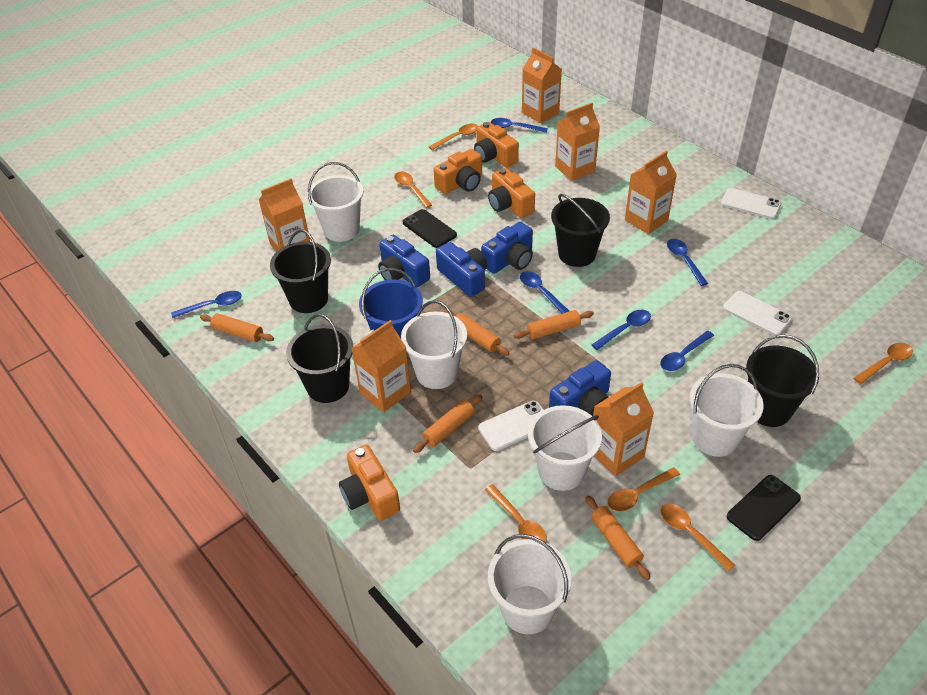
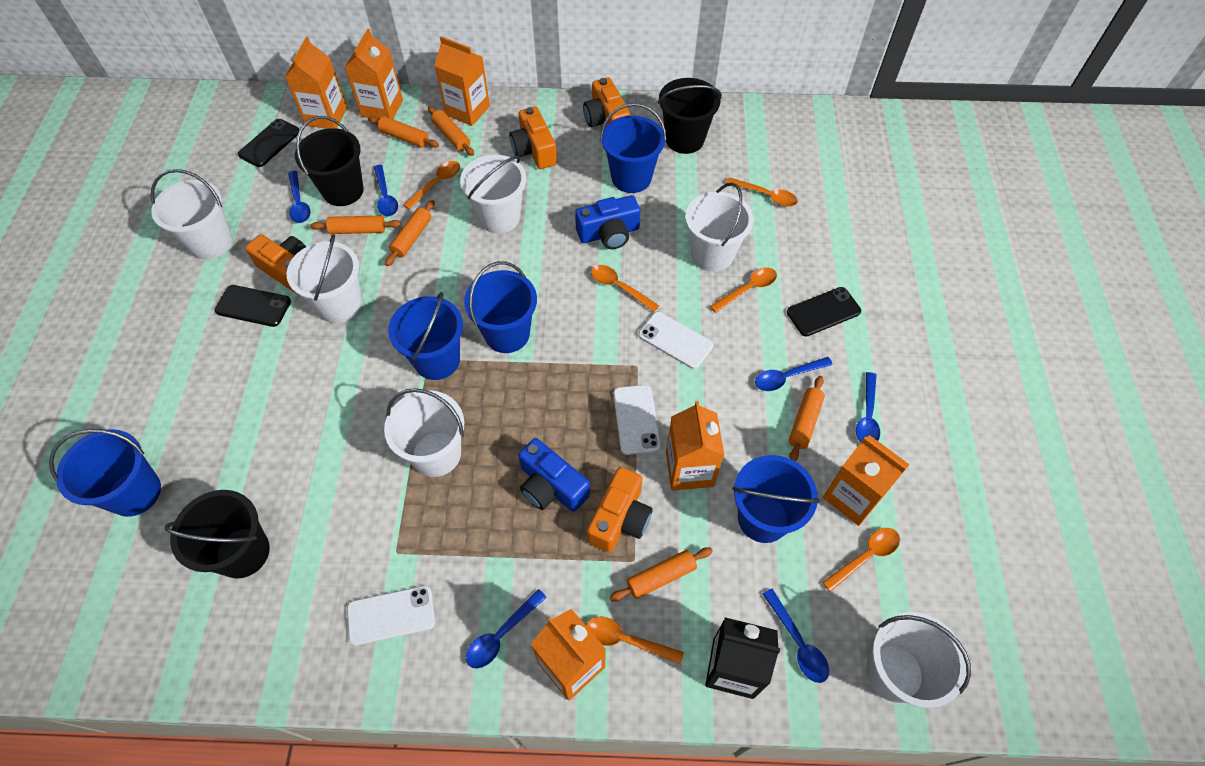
black bucket: 4 -> 3
black carton: 0 -> 1
black phone: 2 -> 3
blue bucket: 1 -> 5
blue camera: 4 -> 2
orange rolling pin: 5 -> 6
white bucket: 5 -> 6

